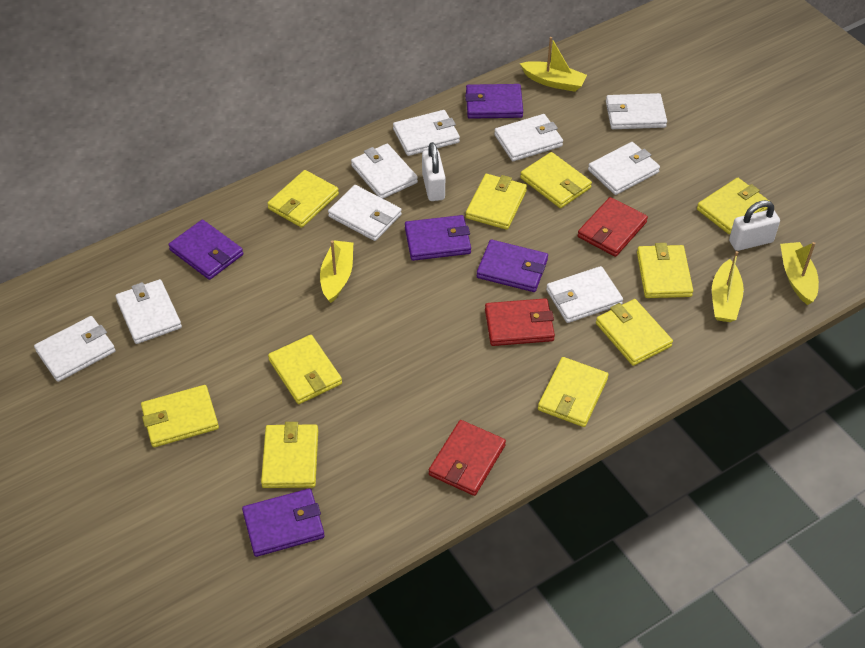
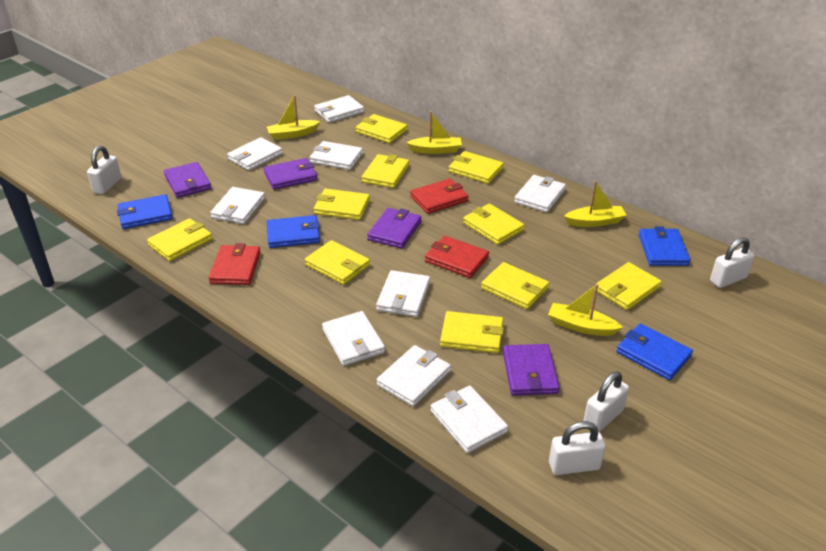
blue wallet: 0 -> 4
purple wallet: 5 -> 4
white padlock: 2 -> 4

